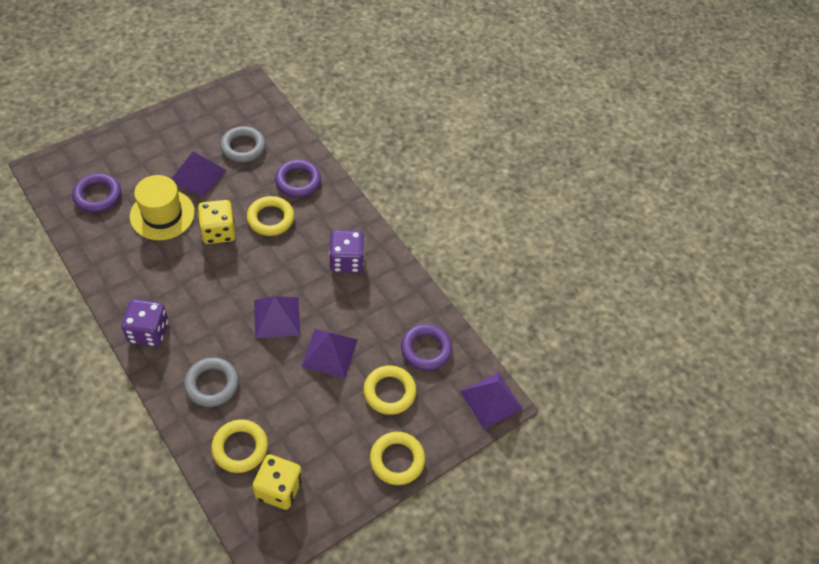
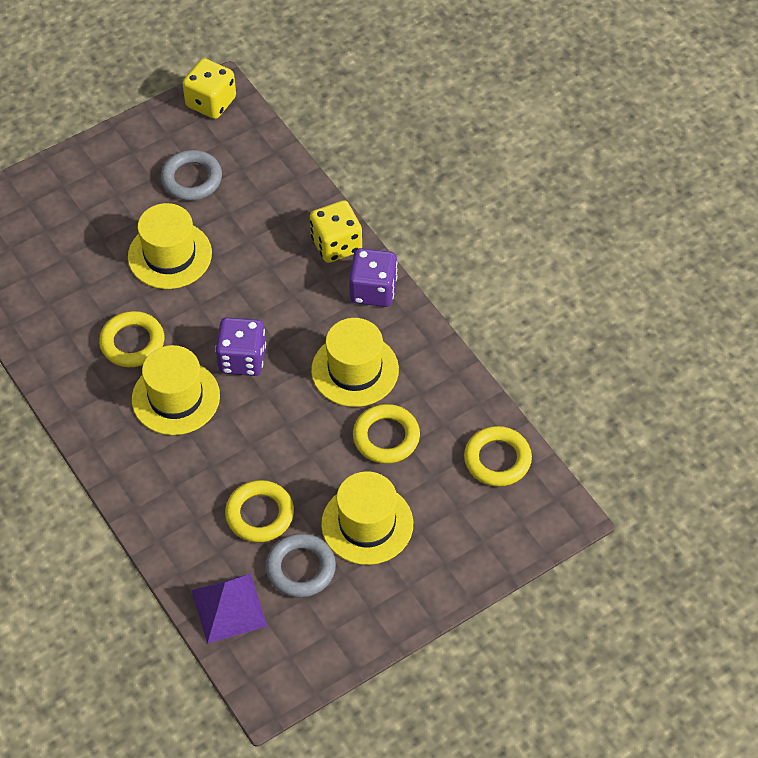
purple pyramid: 4 -> 1
purple ring: 3 -> 0
yellow hat: 1 -> 4

